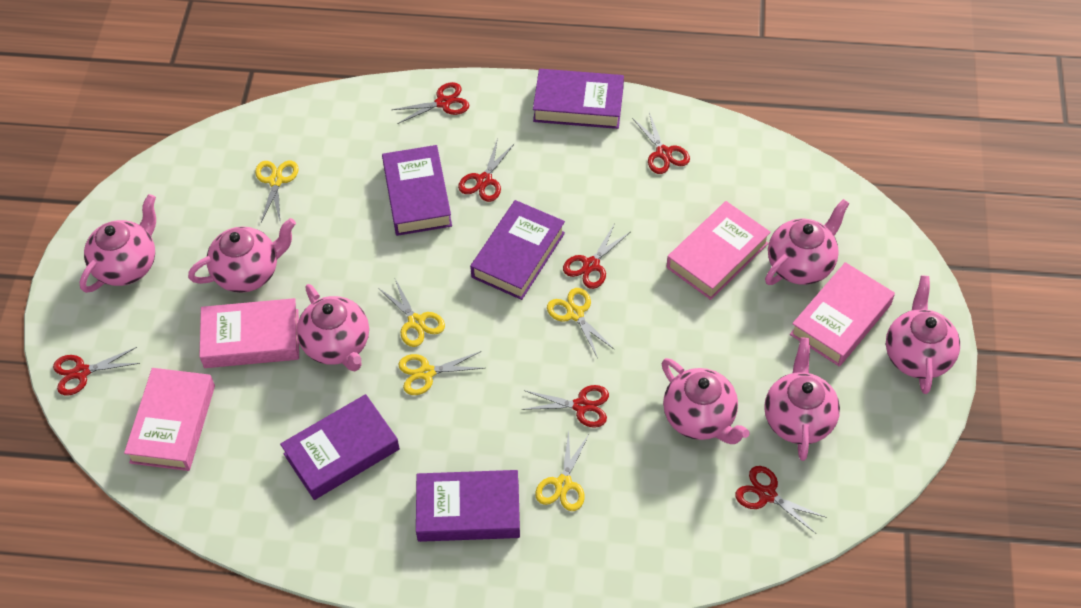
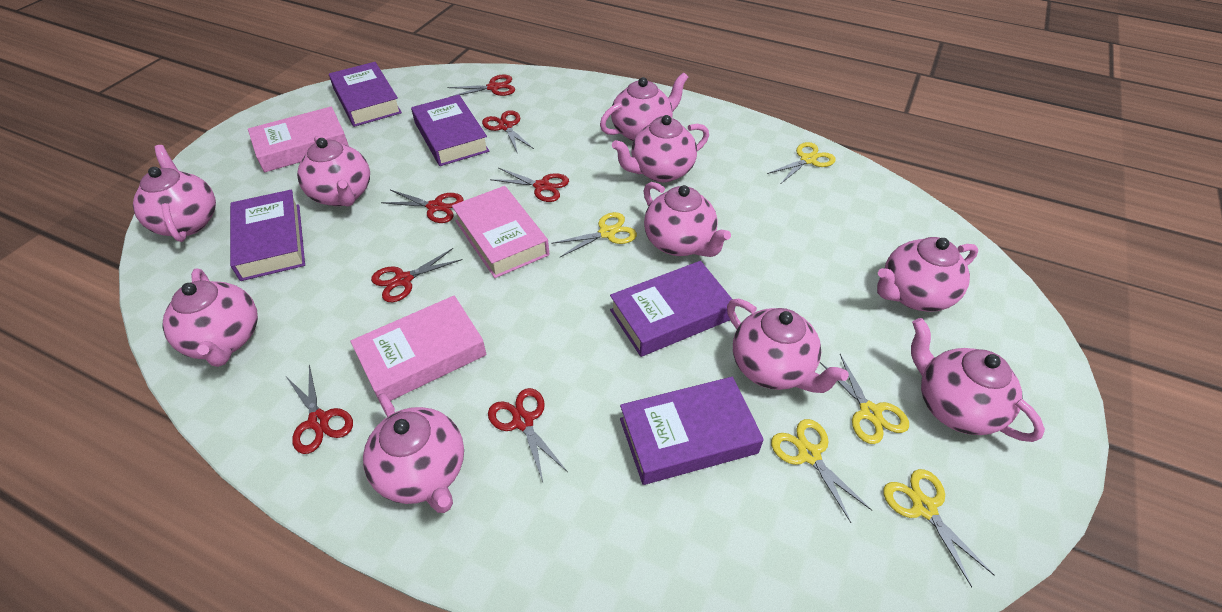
pink book: 4 -> 3
pink teapot: 7 -> 10

